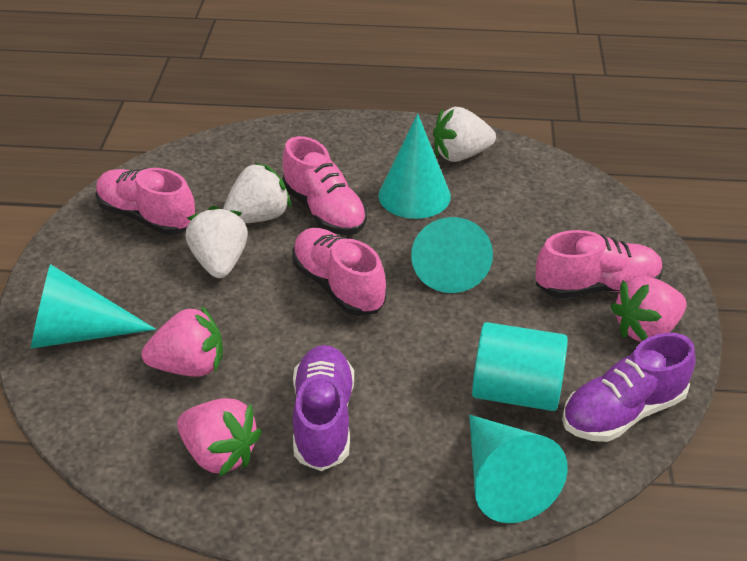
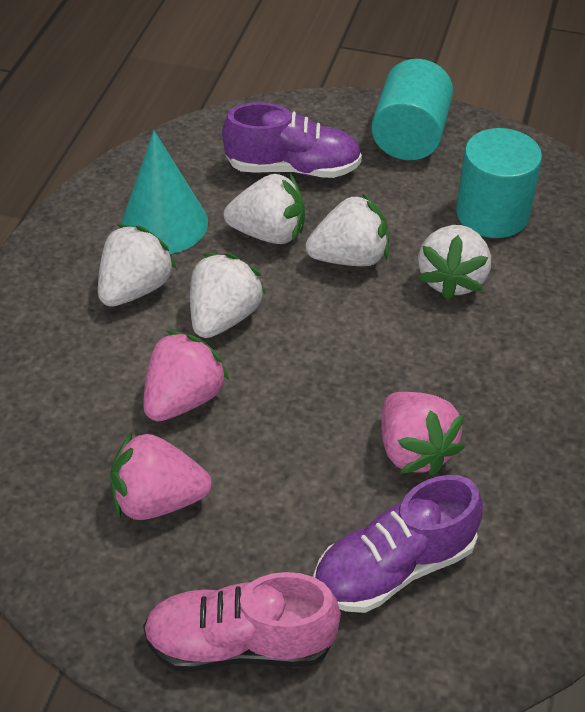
pink shoe: 4 -> 1
turquoise cone: 4 -> 1
turquoise cylinder: 1 -> 2
white strawberry: 3 -> 5

